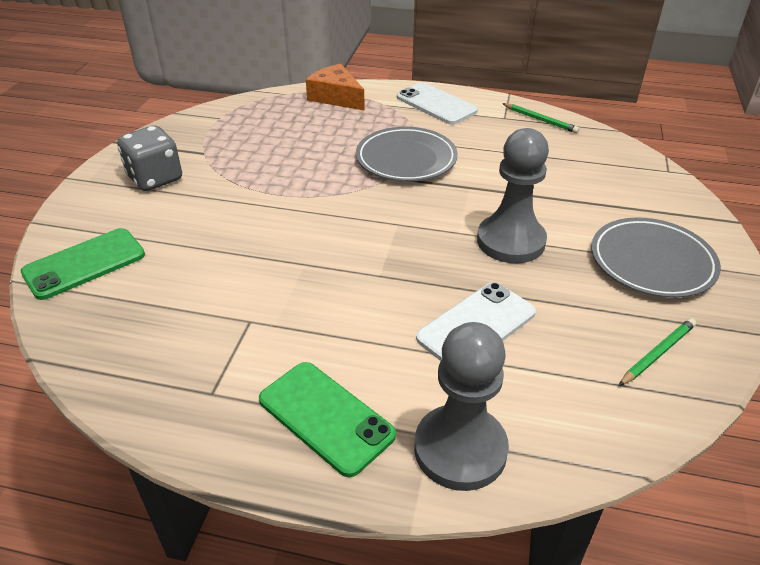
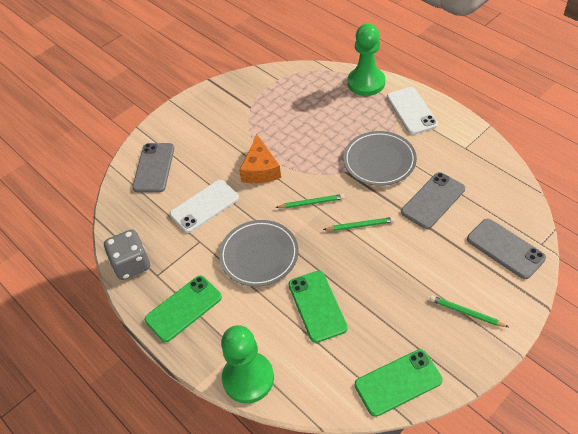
green pawn: 0 -> 2
green pencil: 2 -> 3
green phone: 2 -> 3
grey pawn: 2 -> 0
grey phone: 0 -> 3

